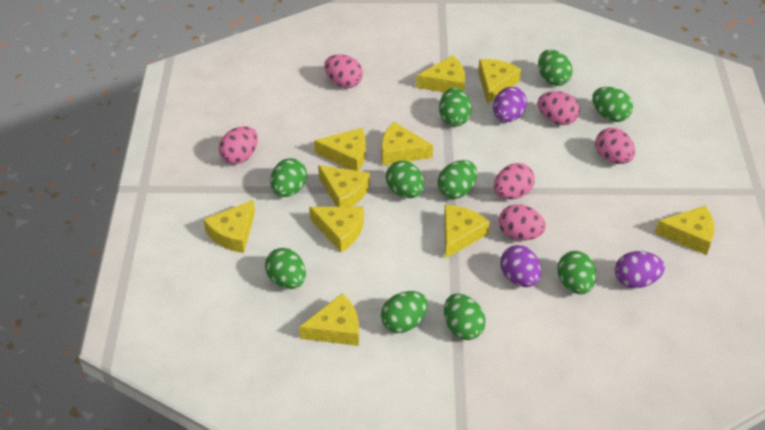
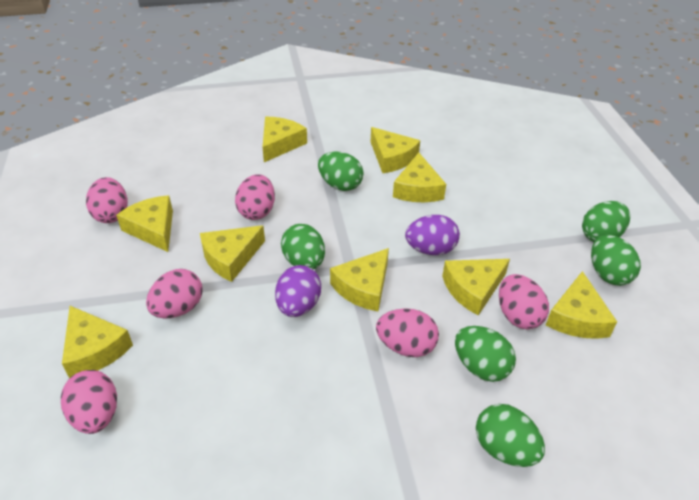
green egg: 10 -> 6
purple egg: 3 -> 2
yellow cheese: 10 -> 9

